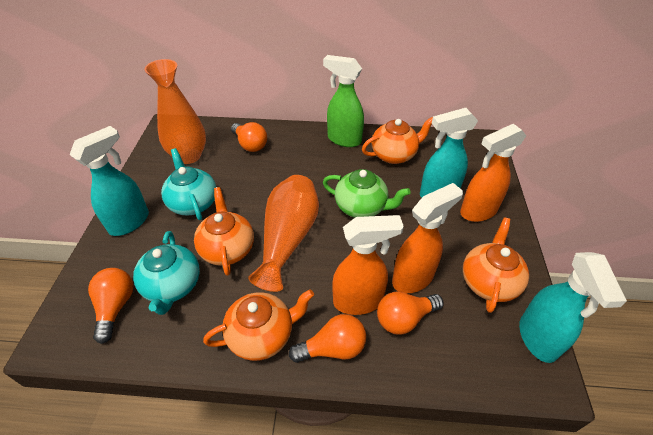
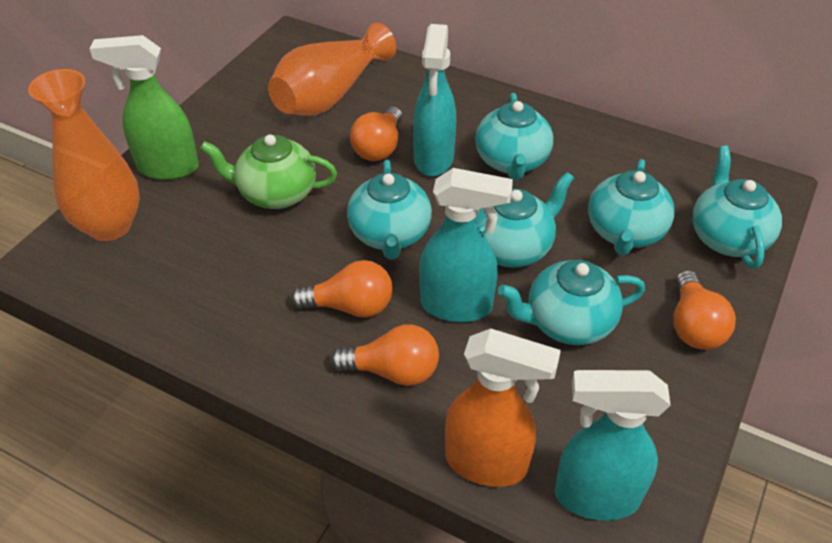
orange spray bottle: 3 -> 1
orange teapot: 4 -> 0
turquoise teapot: 2 -> 6

